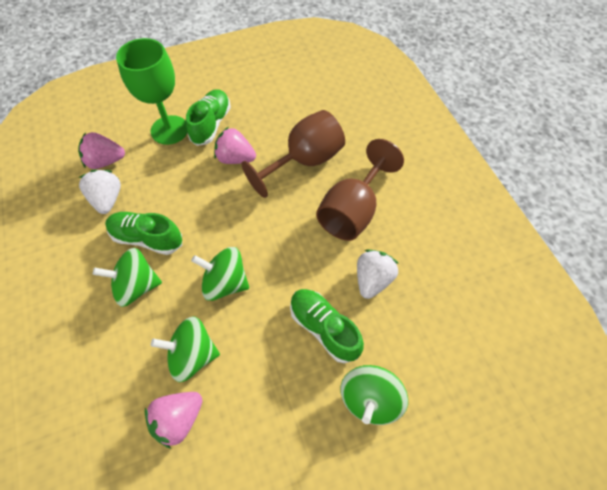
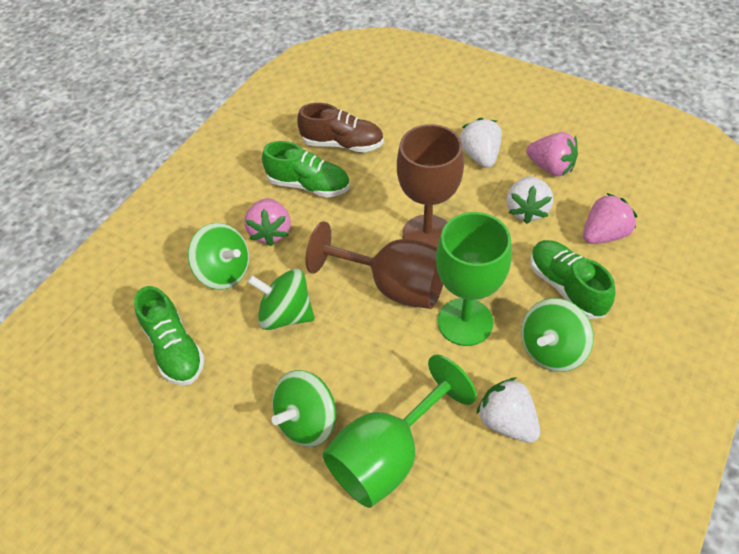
brown shoe: 0 -> 1
green goblet: 1 -> 2
white strawberry: 2 -> 3

